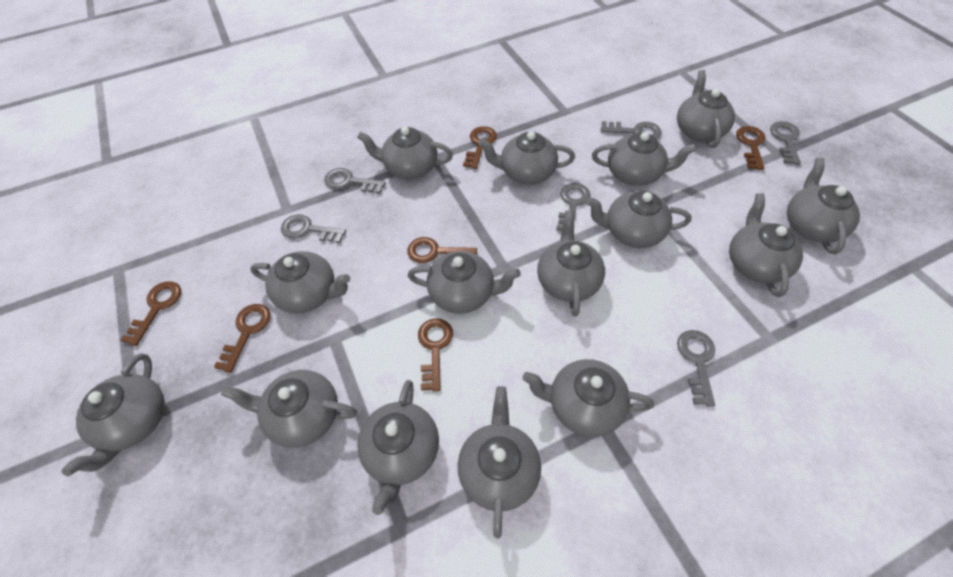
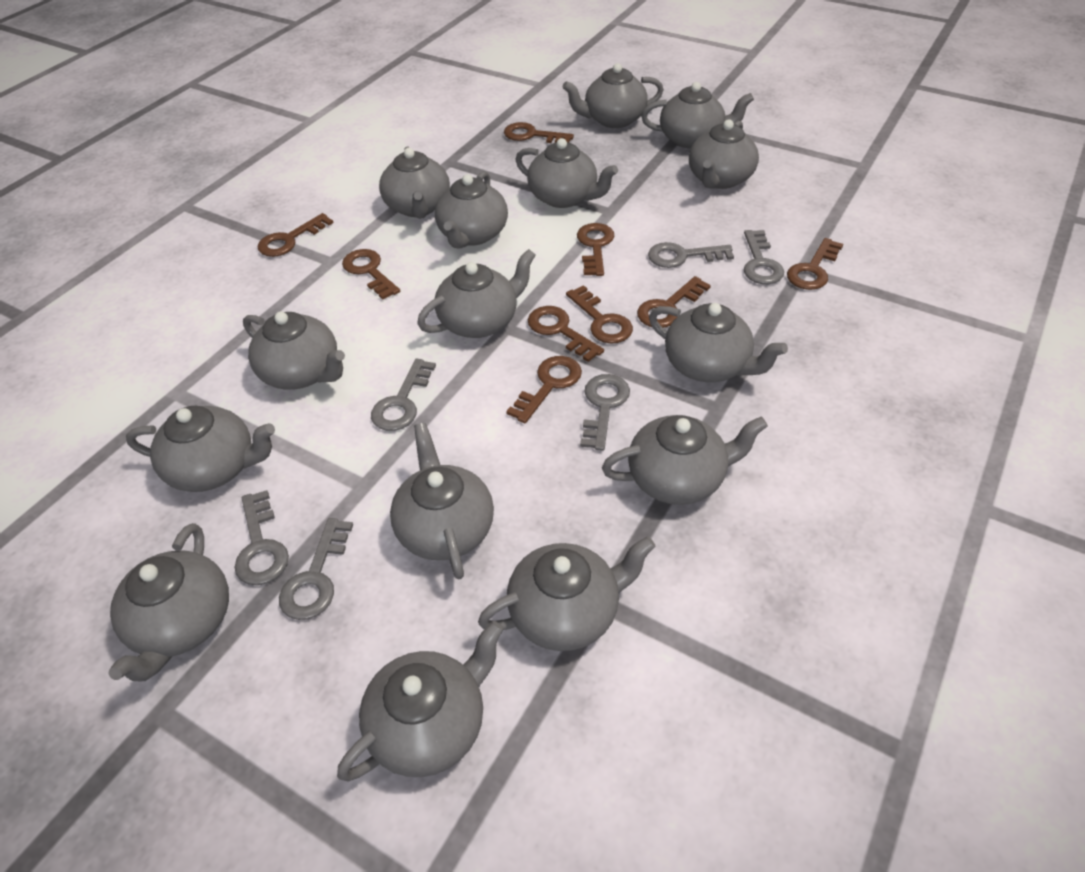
brown key: 6 -> 9

